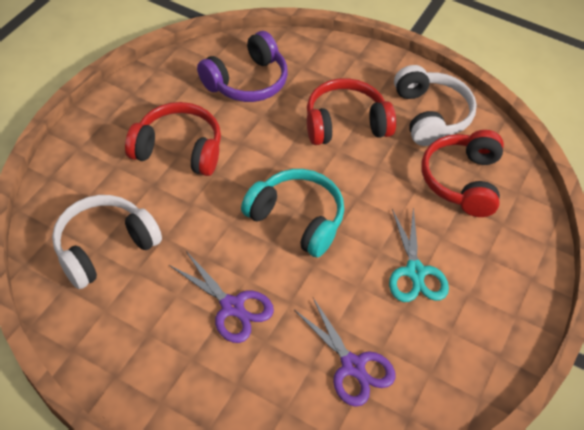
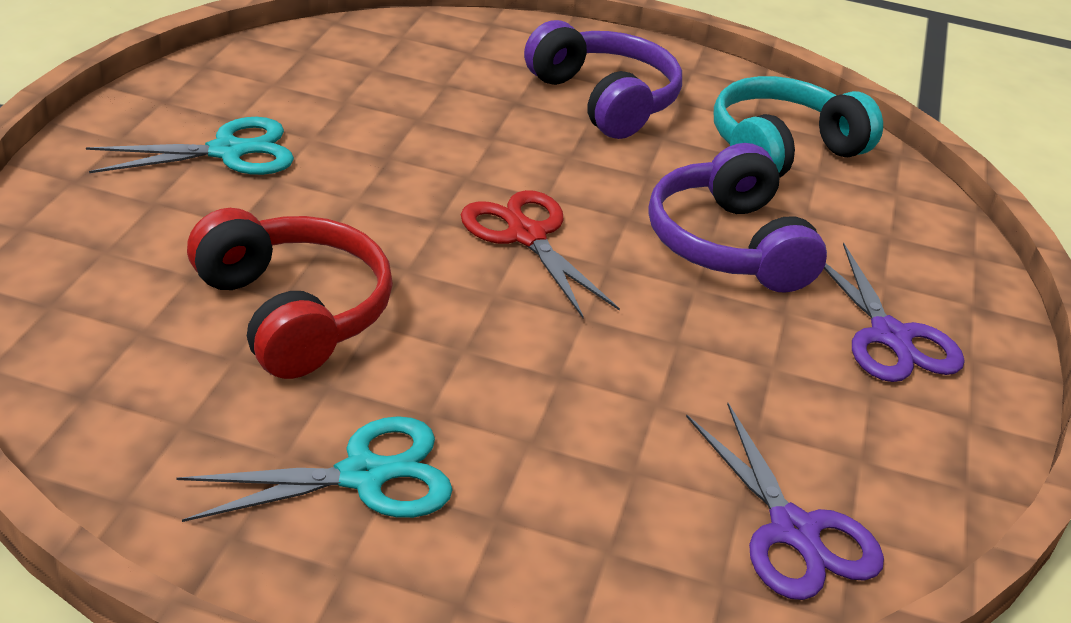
purple headphones: 1 -> 2
red headphones: 3 -> 1
red scissors: 0 -> 1
turquoise scissors: 1 -> 2
white headphones: 2 -> 0

